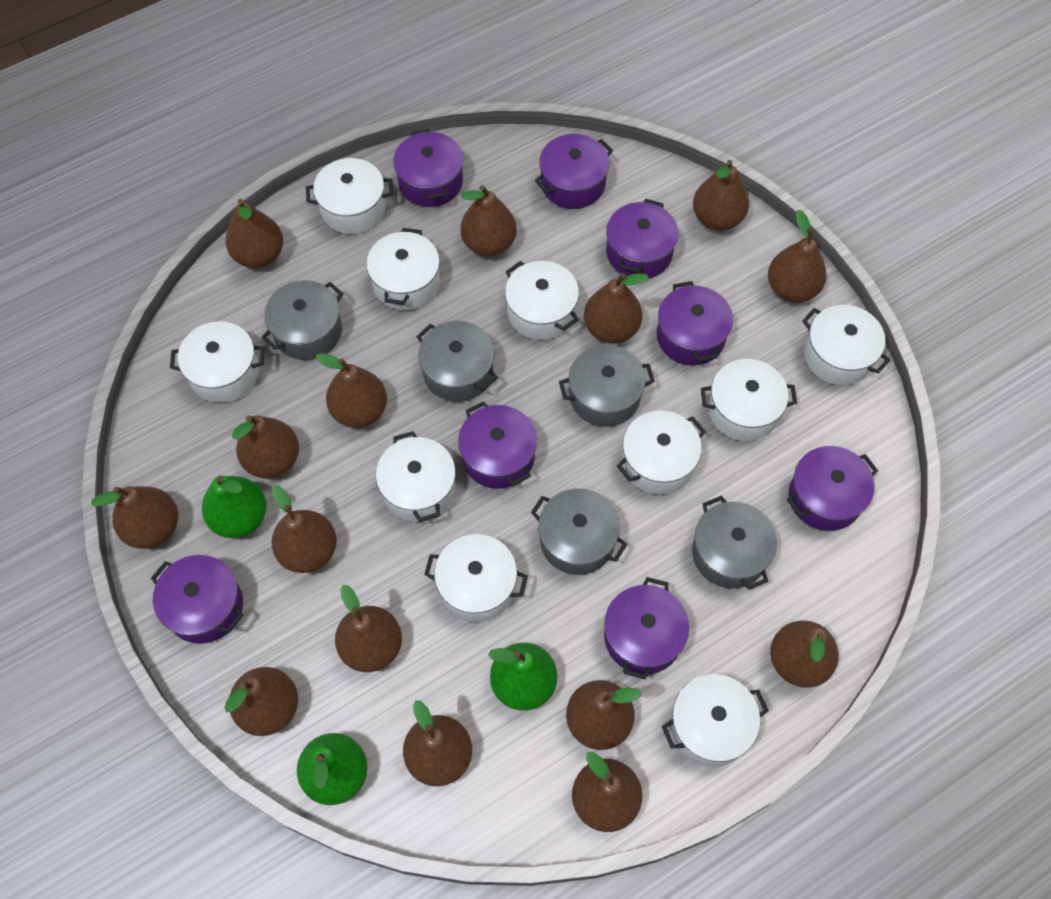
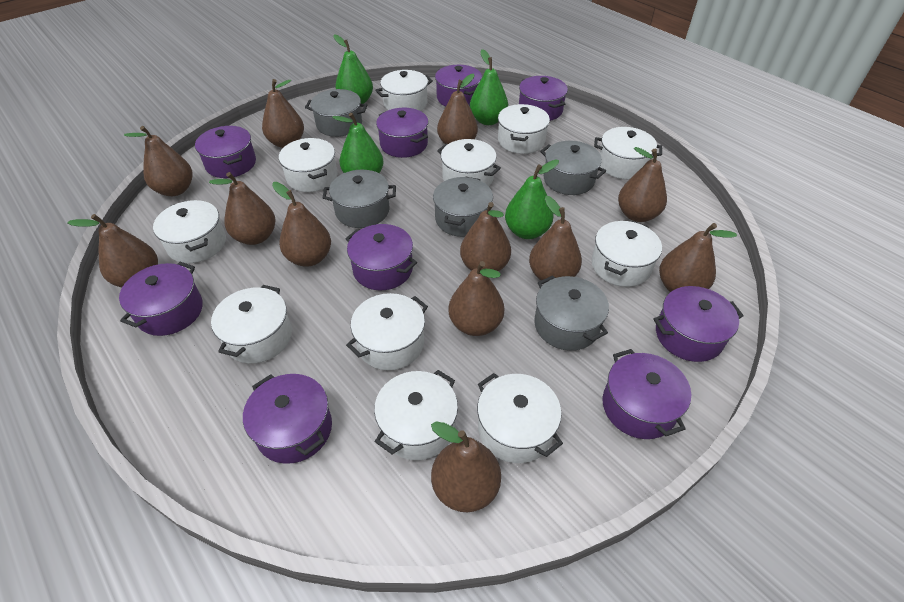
brown pear: 15 -> 12
green pear: 3 -> 4
purple pot: 8 -> 9
white pot: 10 -> 11

